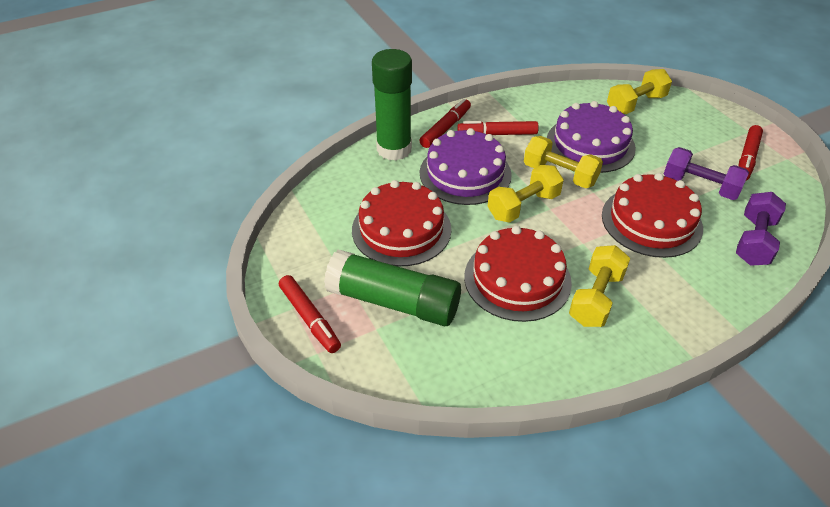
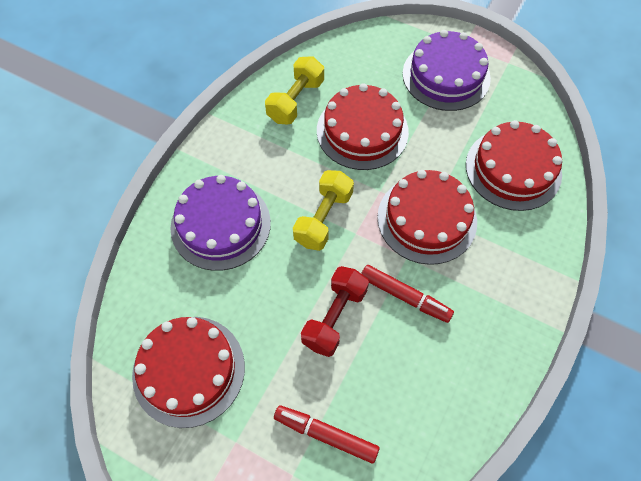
green glue stick: 2 -> 0
purple dumbbell: 2 -> 0
red cake: 3 -> 4
red dumbbell: 0 -> 1
red marker: 4 -> 2
yellow dumbbell: 4 -> 2

